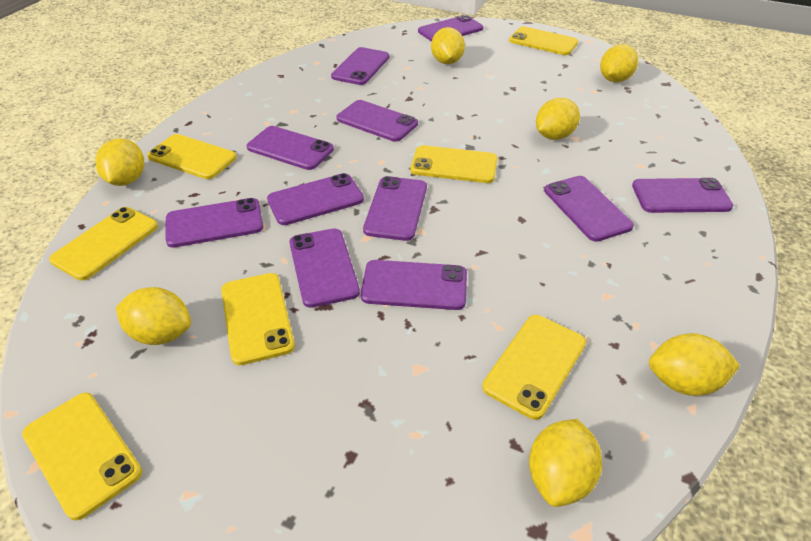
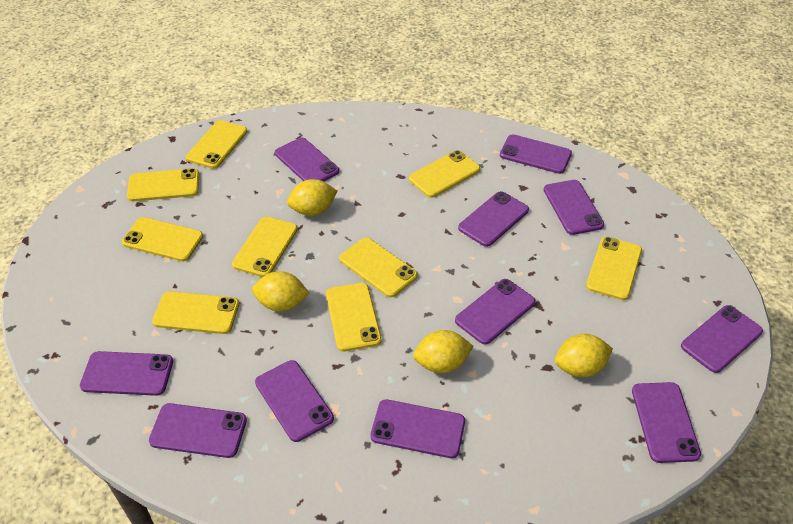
yellow lemon: 7 -> 4
yellow phone: 7 -> 9

